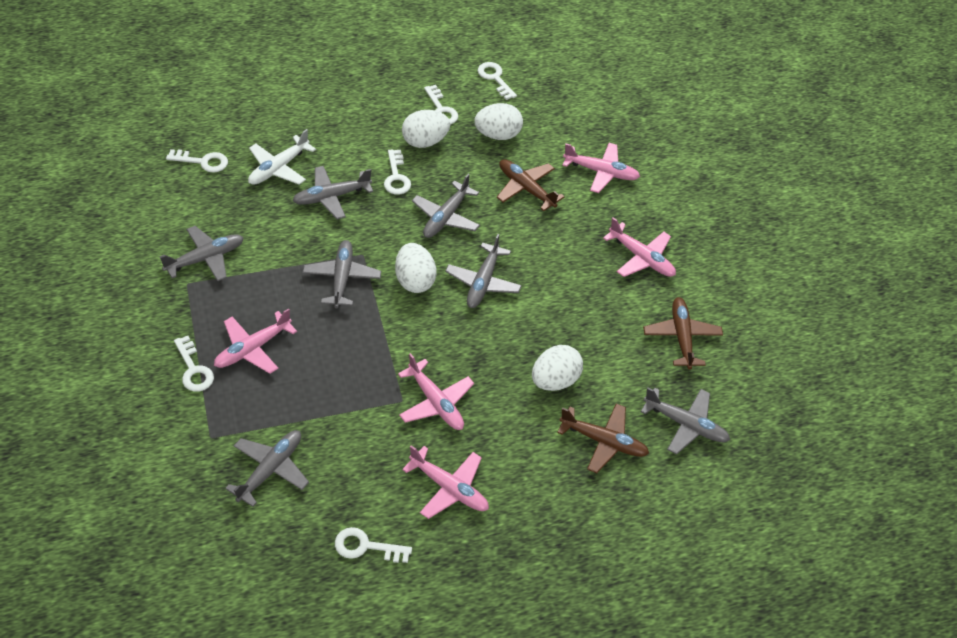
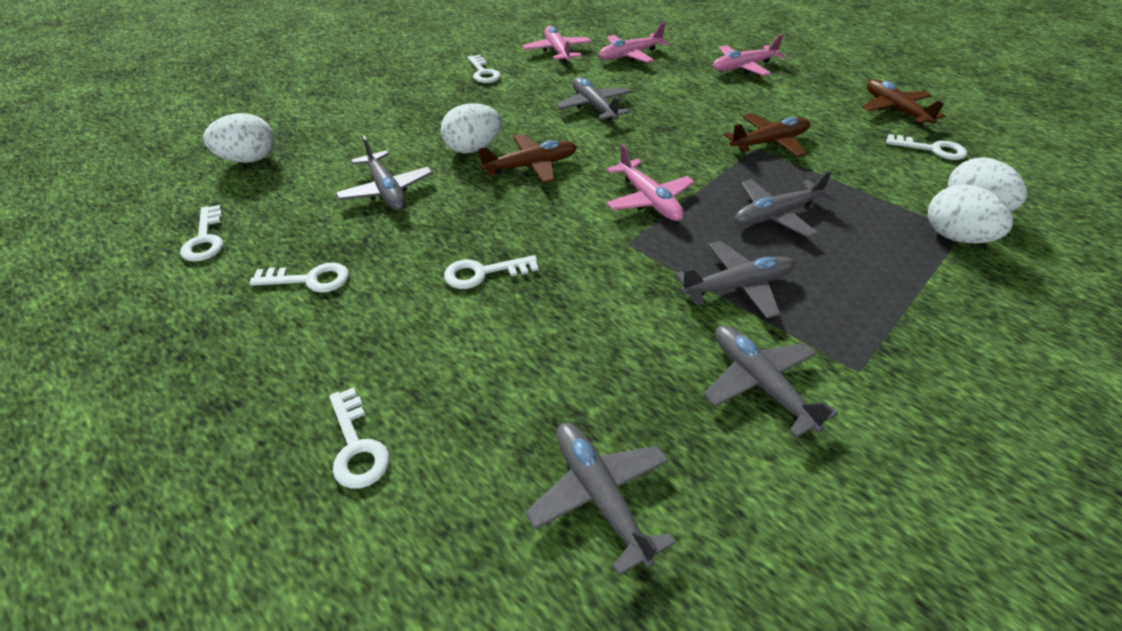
grey plane: 7 -> 6
pink plane: 5 -> 4
white plane: 1 -> 0

